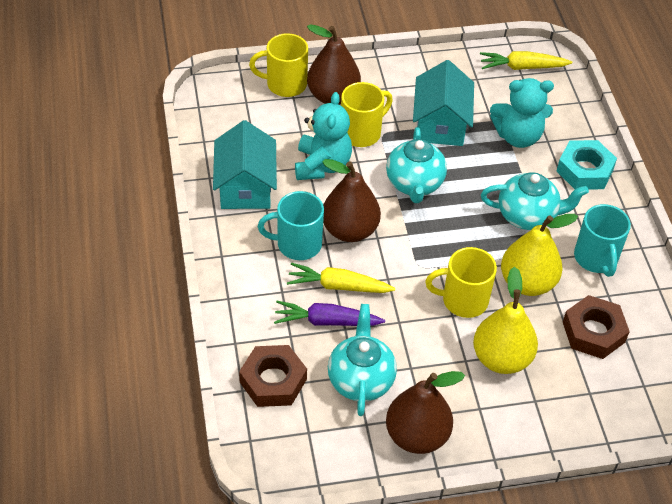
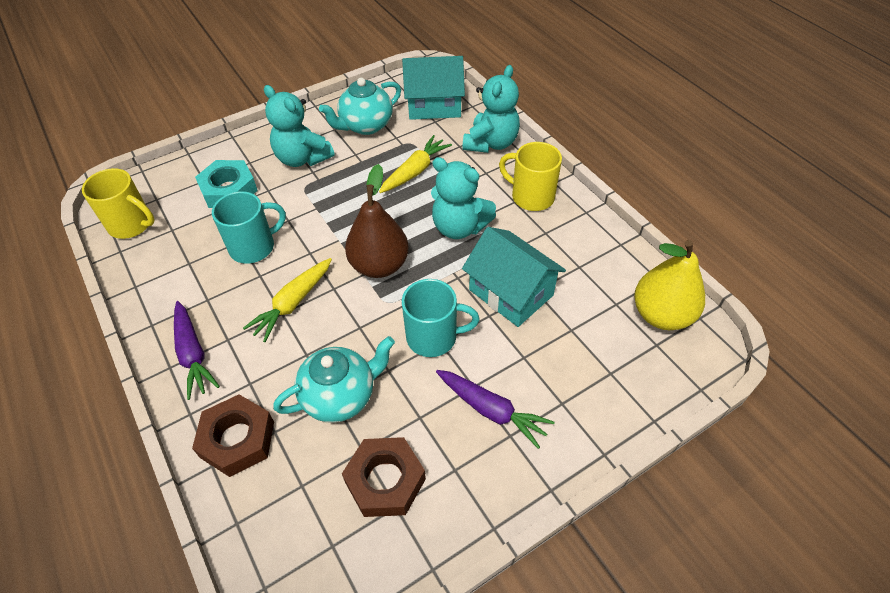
brown pear: 3 -> 1
purple carrot: 1 -> 2
turquoise teapot: 3 -> 2
turquoise teddy bear: 2 -> 3
yellow mug: 3 -> 2
yellow pear: 2 -> 1

